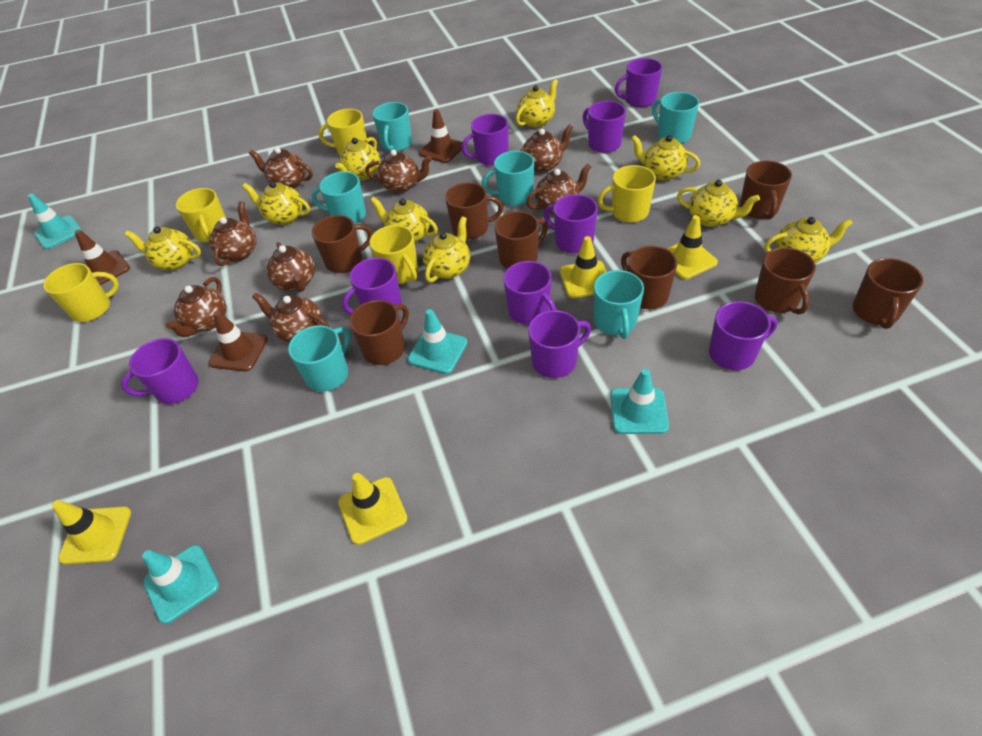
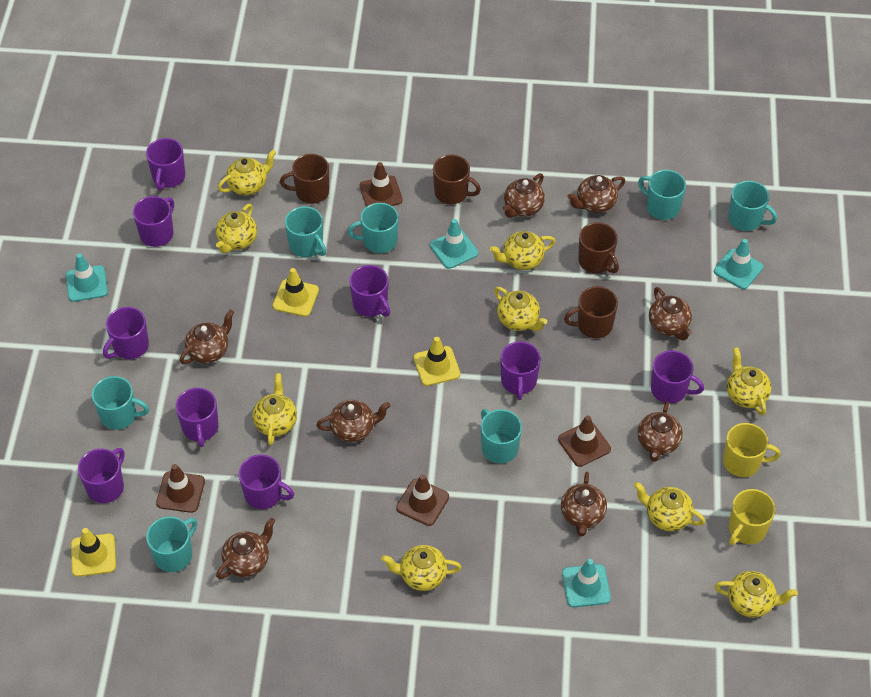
brown mug: 8 -> 4
brown traffic cone: 3 -> 4
turquoise mug: 6 -> 7
yellow mug: 5 -> 2
yellow traffic cone: 4 -> 3

